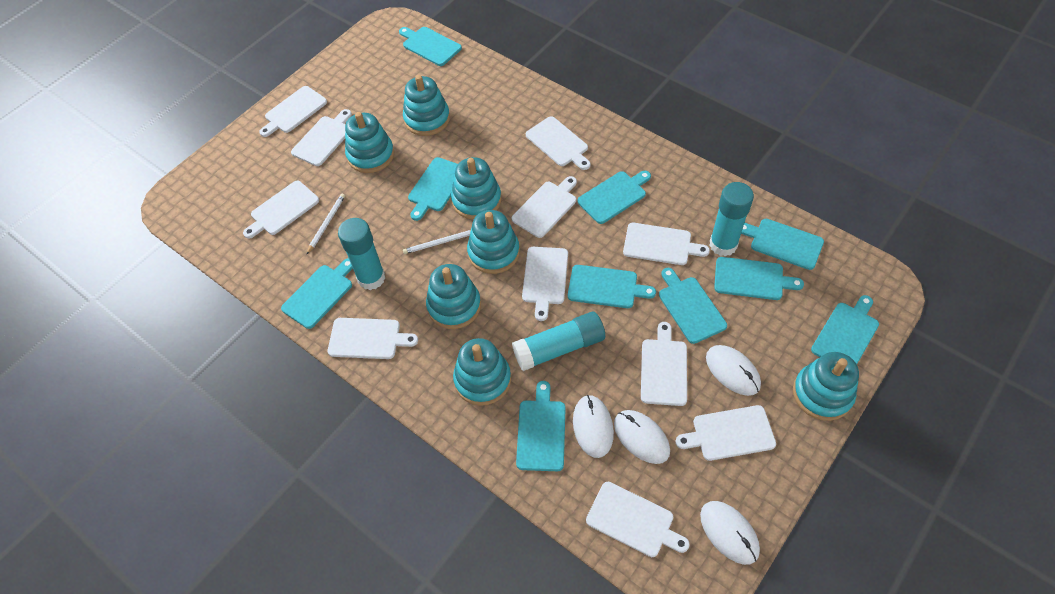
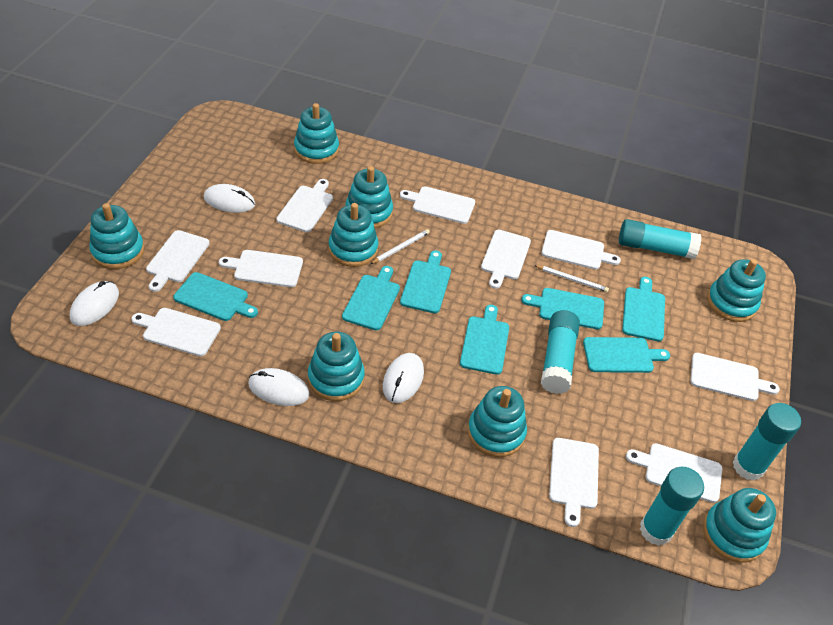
turquoise cutting board: 10 -> 7
turquoise glue stick: 3 -> 4
turquoise stacking toy: 7 -> 8
white cutting board: 11 -> 10

